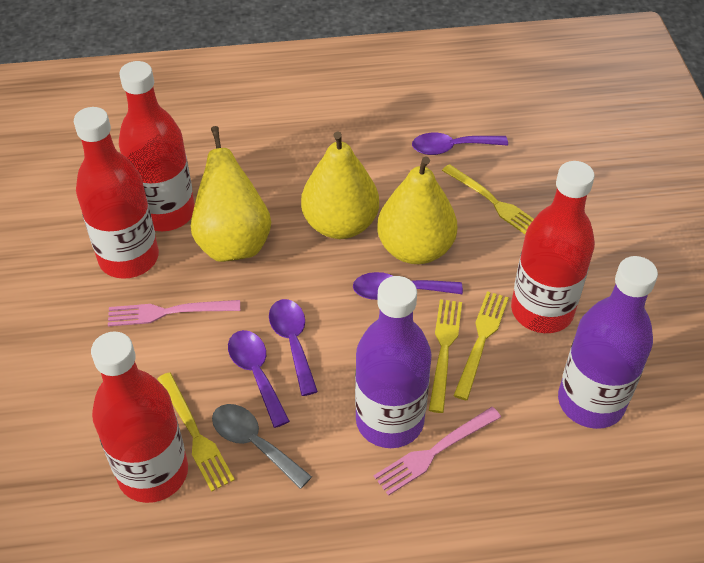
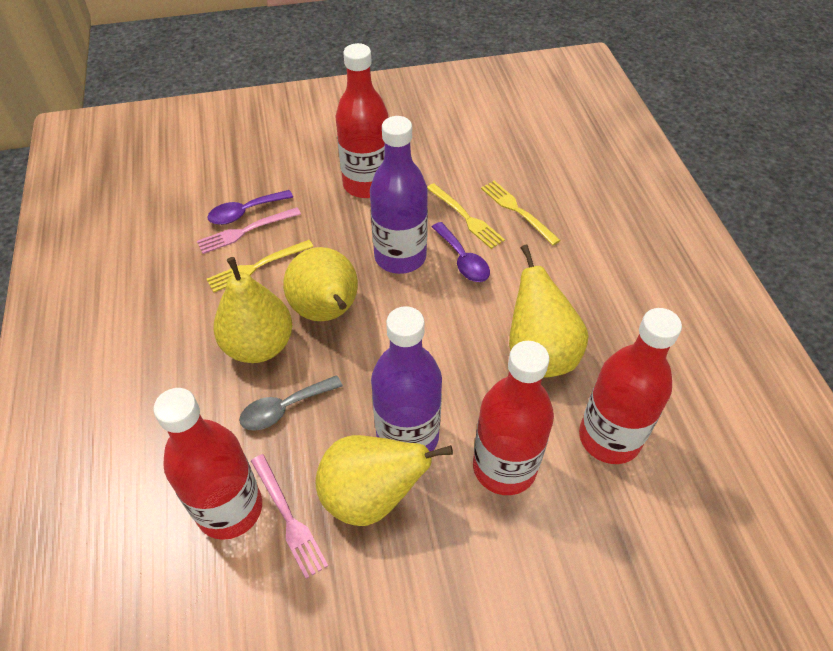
purple spoon: 4 -> 2
yellow fork: 4 -> 3
yellow pear: 3 -> 4

